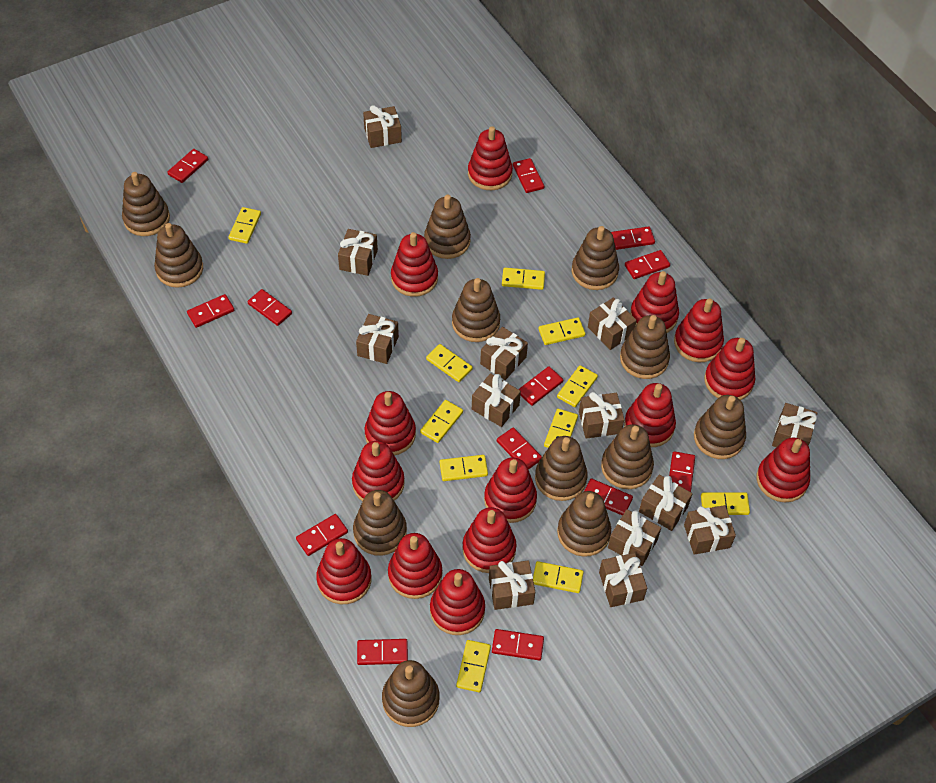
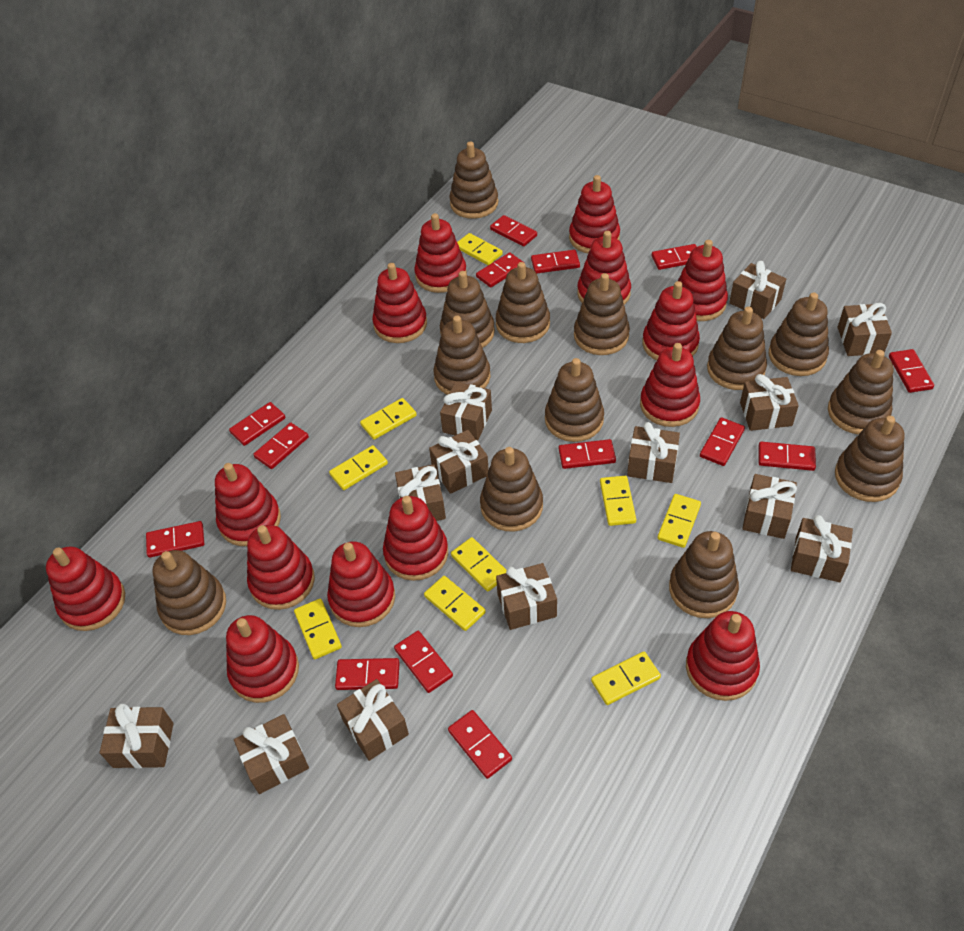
brown stacking toy: 12 -> 13
red domino: 13 -> 14
yellow domino: 11 -> 9

